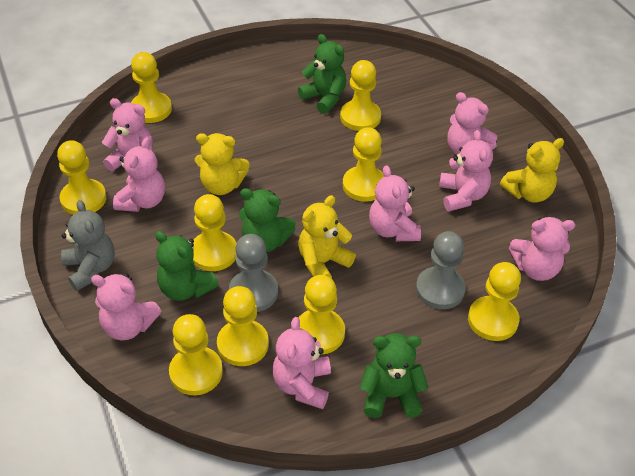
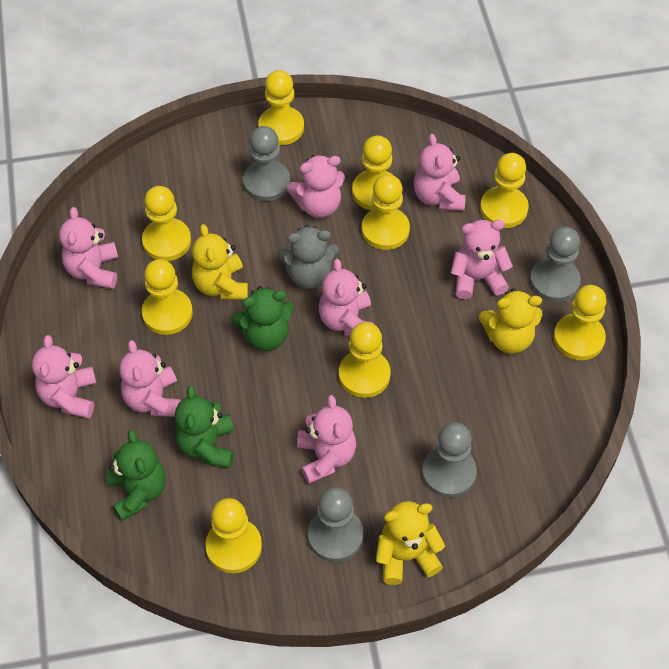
green teddy bear: 4 -> 3
grey pawn: 2 -> 4

